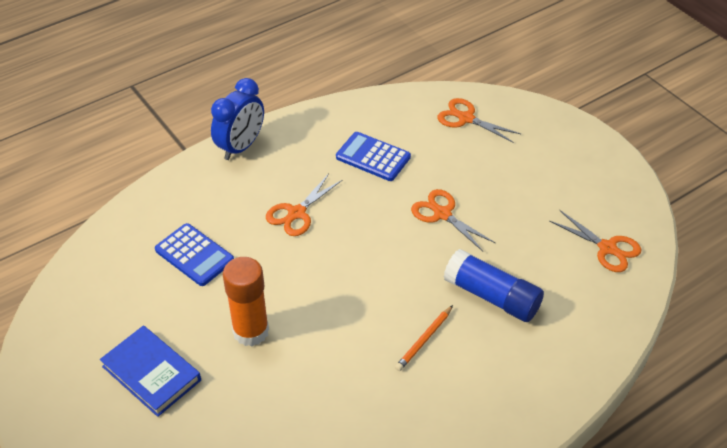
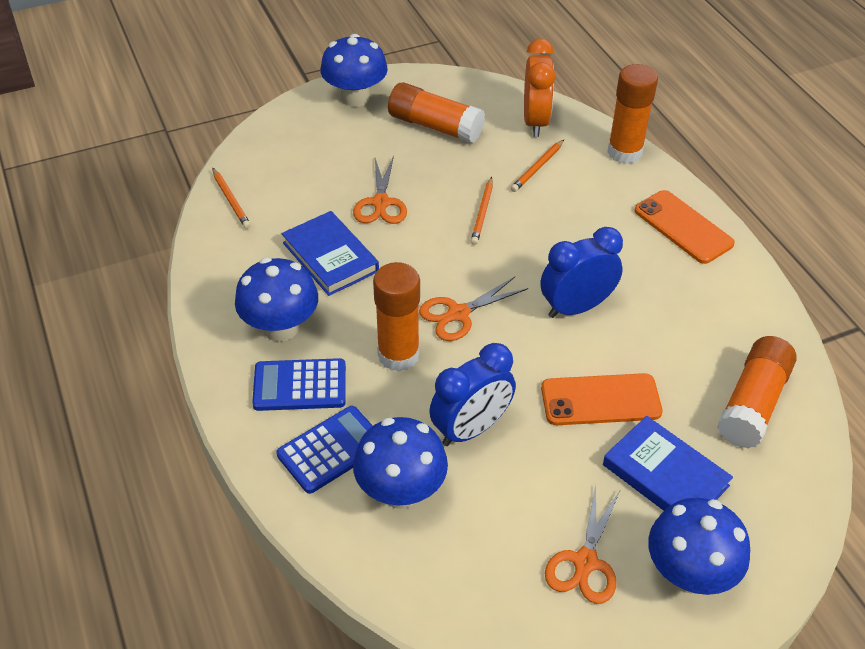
blue book: 1 -> 2
blue clock: 1 -> 2
blue glue stick: 1 -> 0
blue mushroom: 0 -> 4
orange clock: 0 -> 1
orange glue stick: 1 -> 4
orange pencil: 1 -> 3
orange phone: 0 -> 2
orange scissors: 4 -> 3

